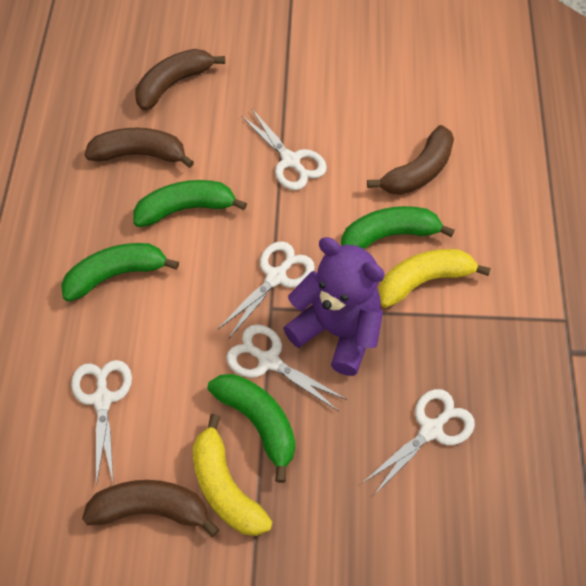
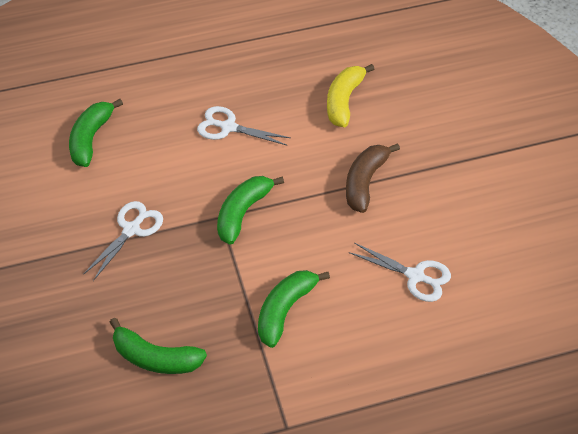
brown banana: 4 -> 1
purple teddy bear: 1 -> 0
white scissors: 5 -> 3
yellow banana: 2 -> 1

